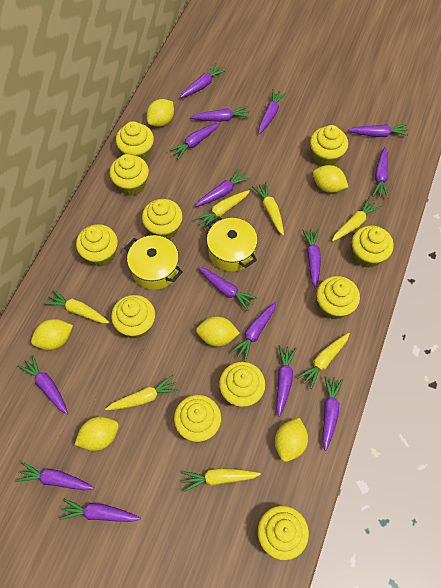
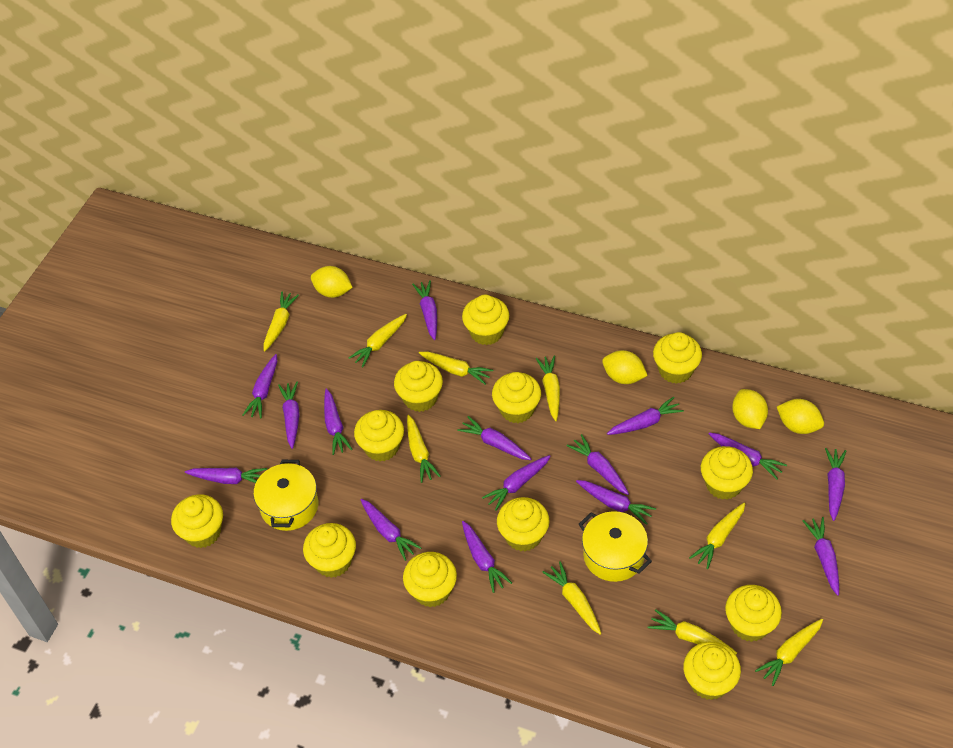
yellow carrot: 7 -> 9
yellow cupcake: 11 -> 12
yellow lemon: 6 -> 4

